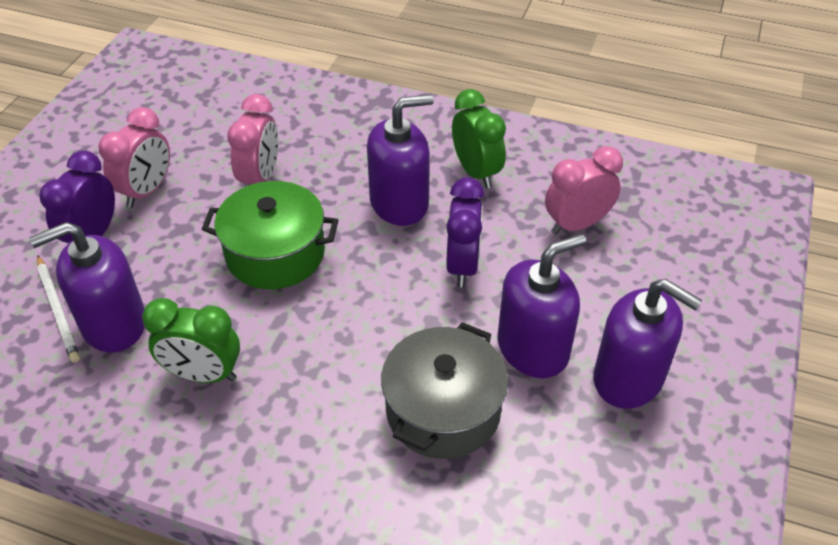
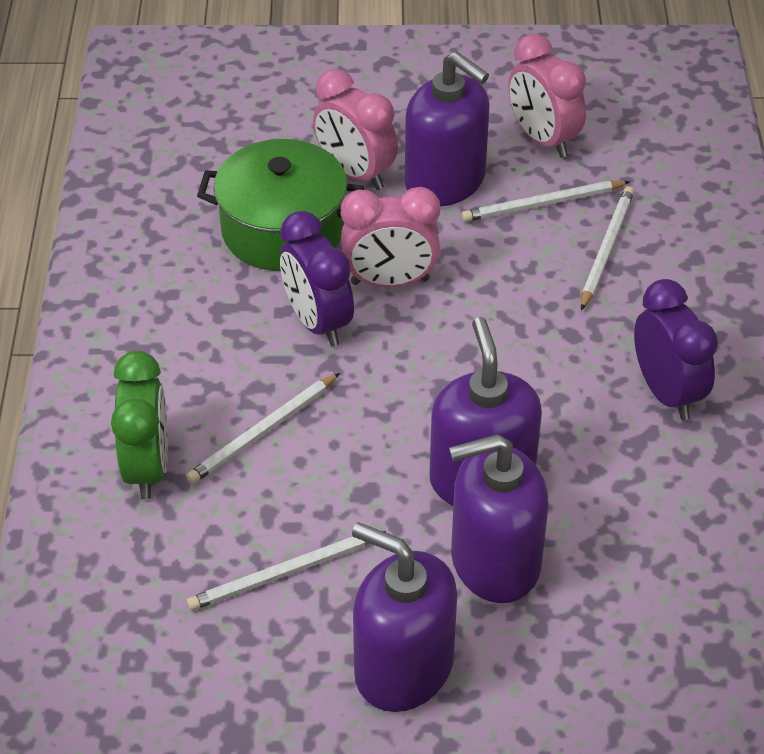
green clock: 2 -> 1
grey pot: 1 -> 0
white pencil: 1 -> 4

